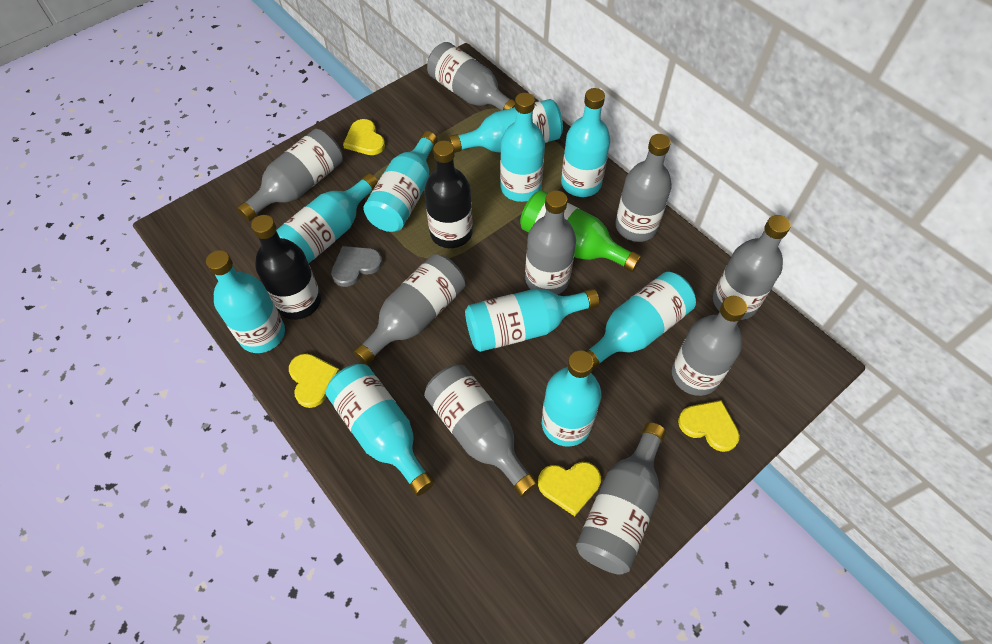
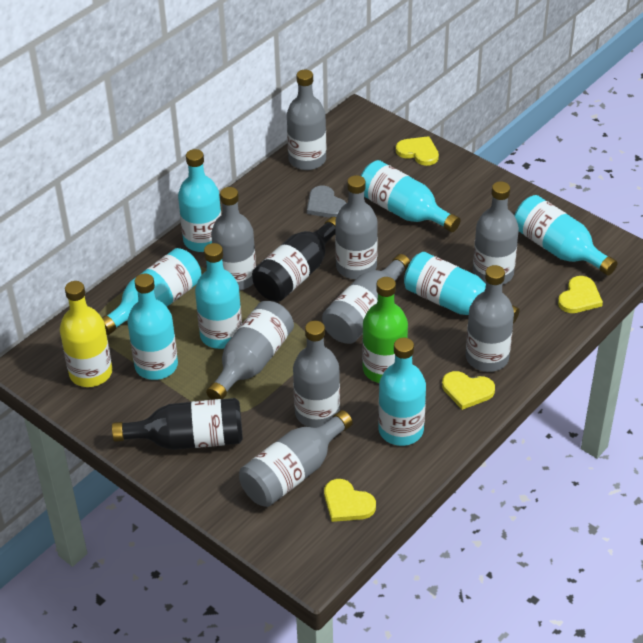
turquoise bottle: 10 -> 8
yellow bottle: 0 -> 1

